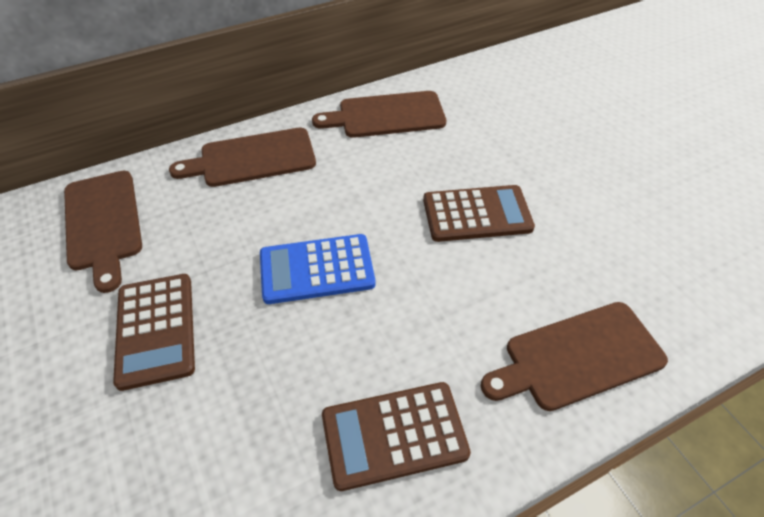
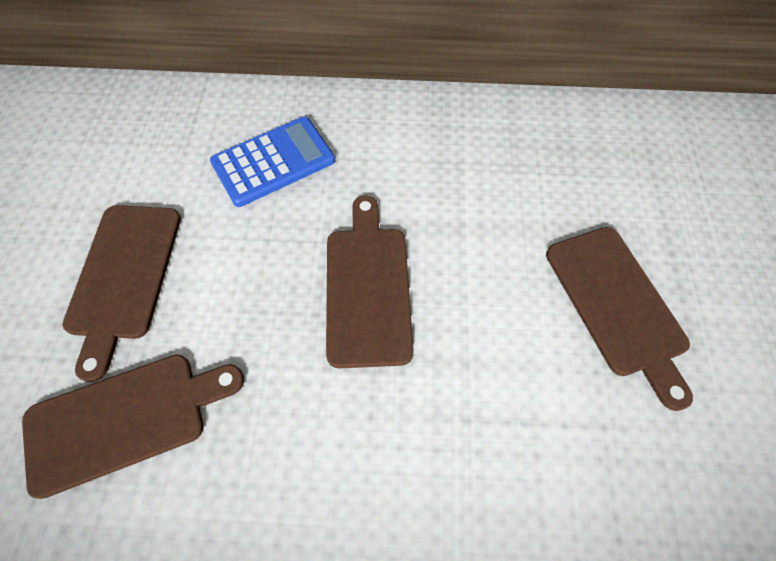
brown calculator: 3 -> 0

